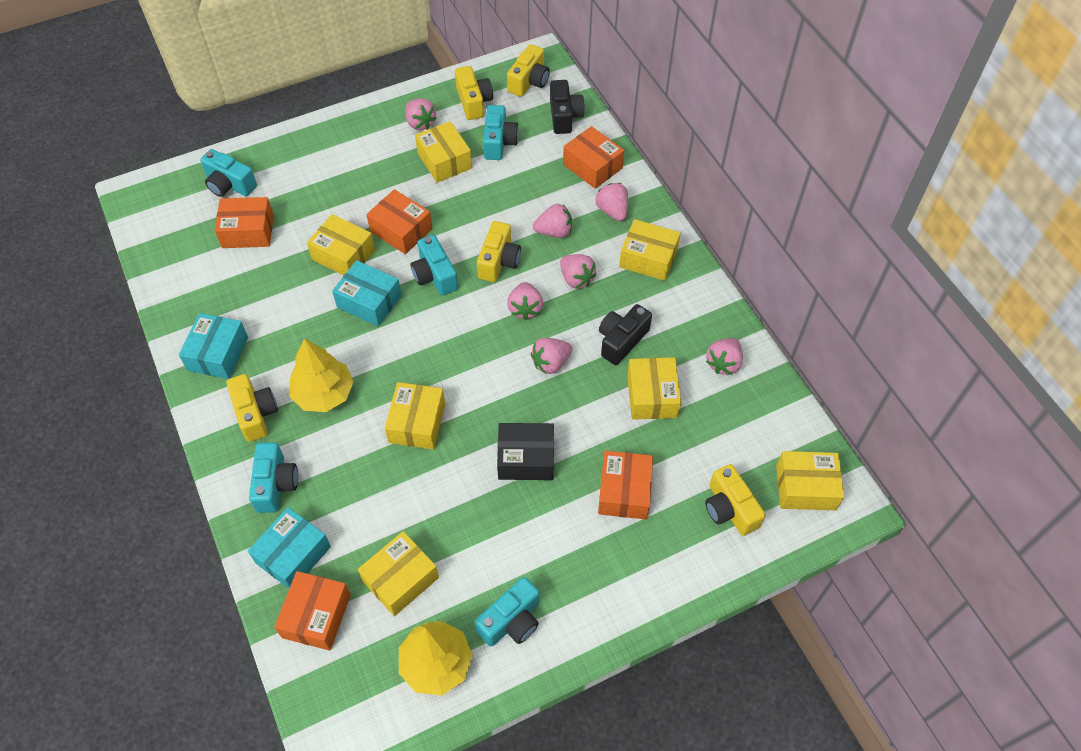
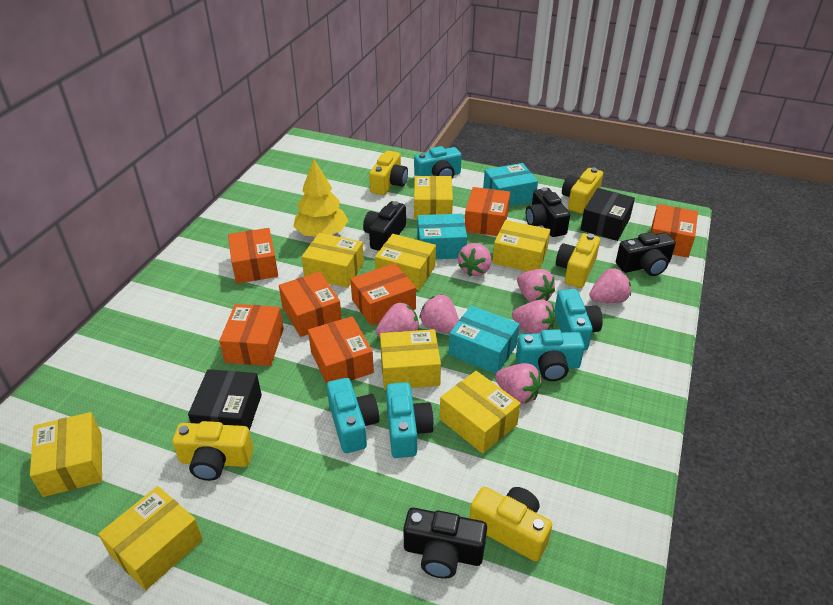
black box: 1 -> 2
black camera: 2 -> 4
orange box: 5 -> 7
yellow box: 7 -> 8
yellow tree: 2 -> 1

